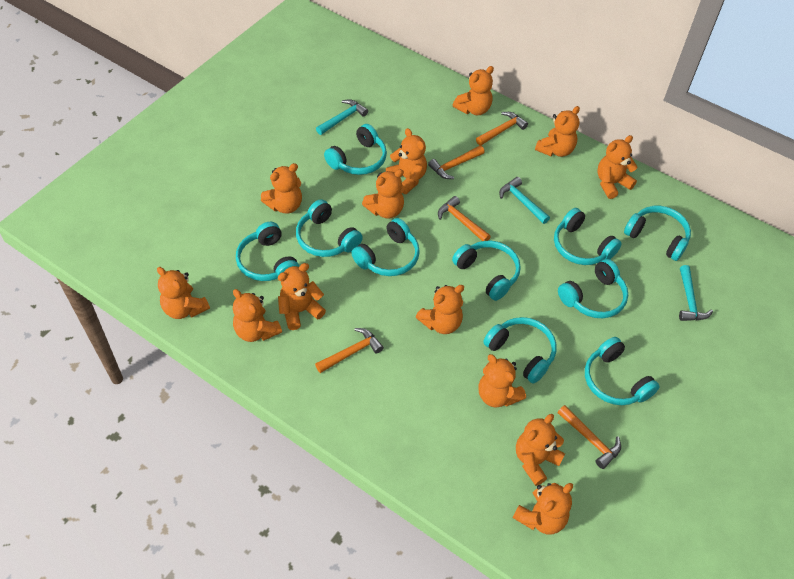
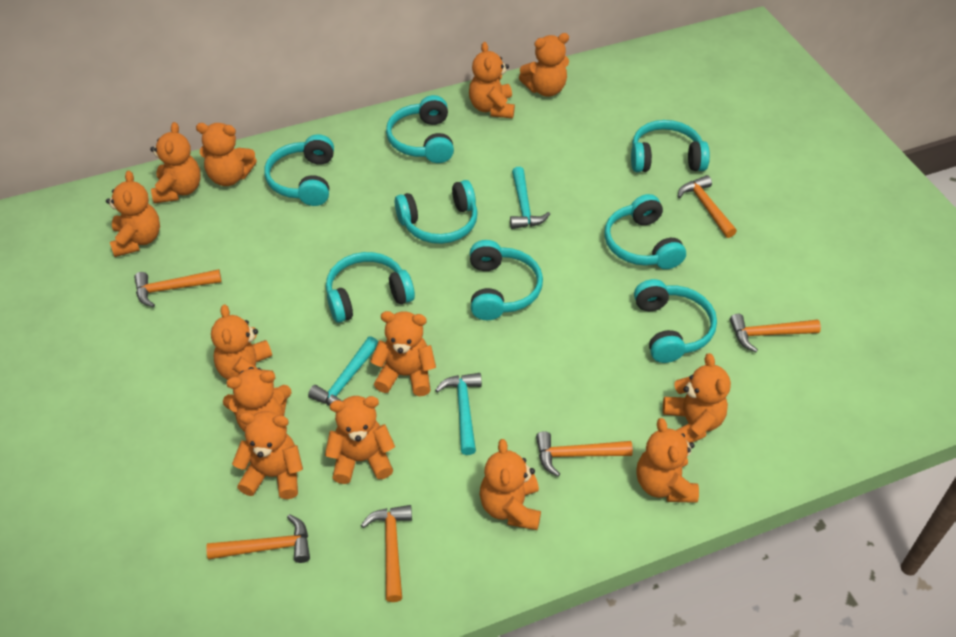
orange hammer: 5 -> 6
turquoise headphones: 10 -> 8

